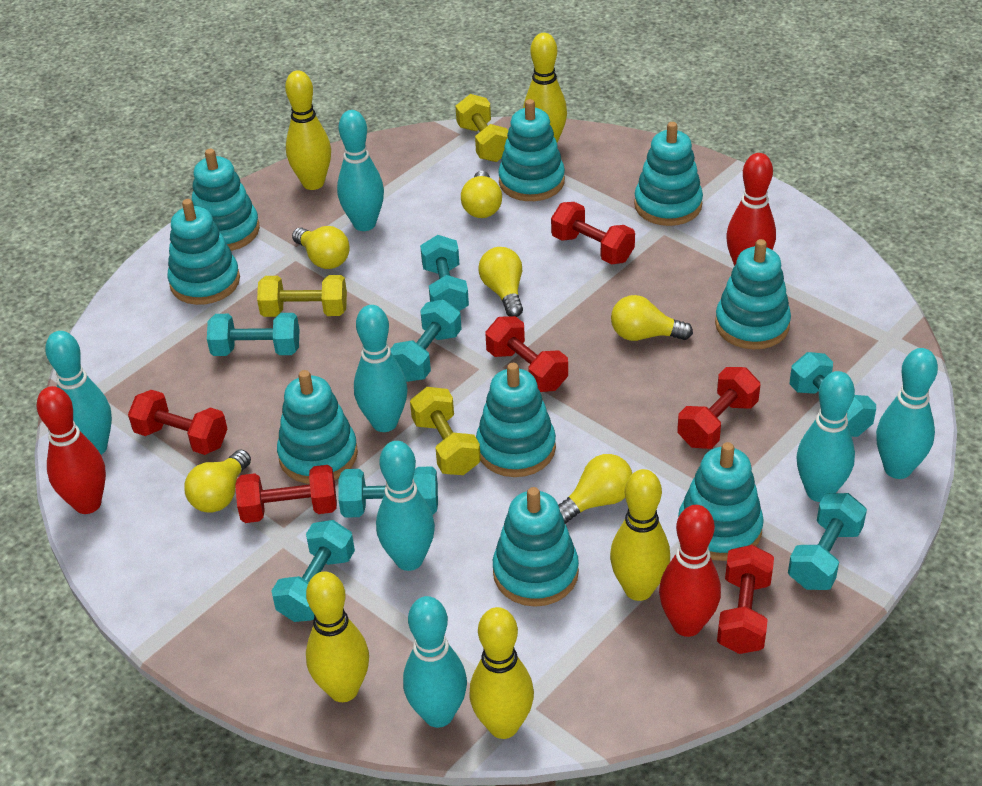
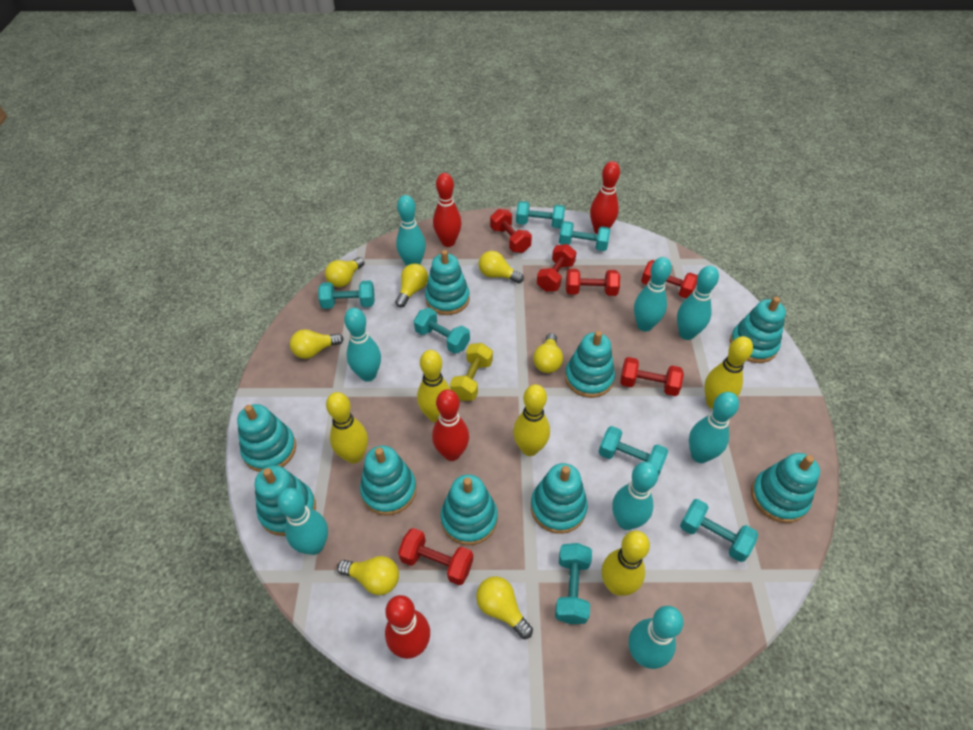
red bowling pin: 3 -> 4
turquoise bowling pin: 7 -> 8
yellow dumbbell: 3 -> 1
yellow light bulb: 6 -> 7

